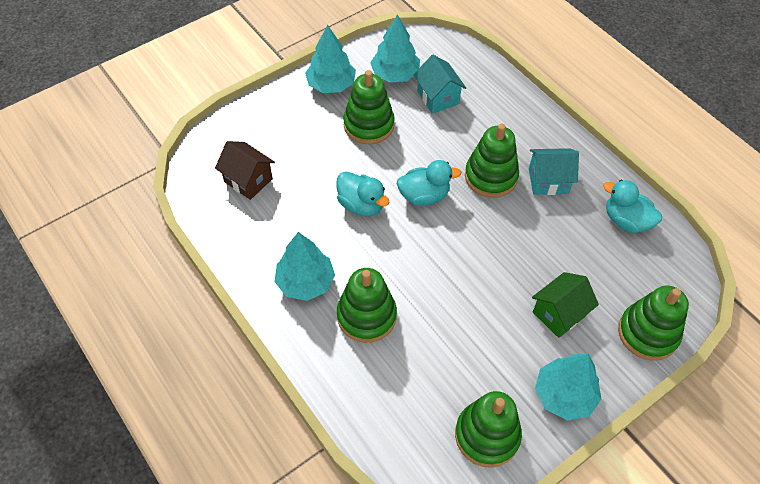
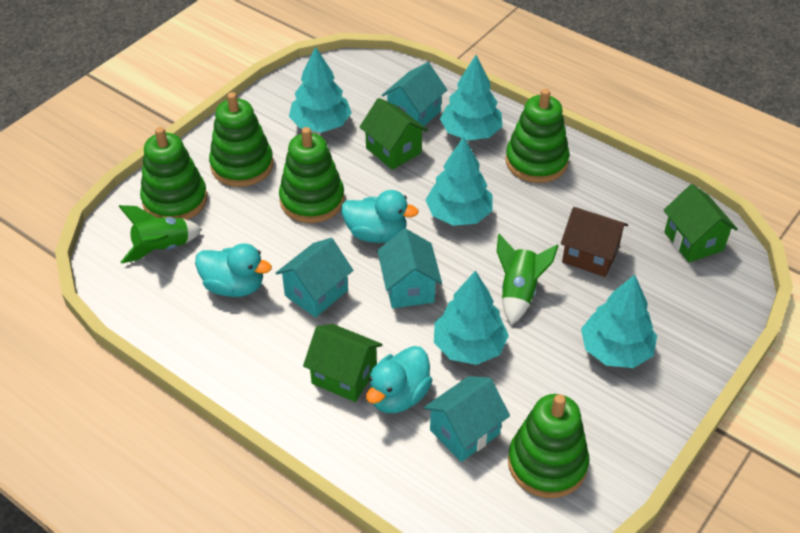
green house: 1 -> 3
green rocket: 0 -> 2
turquoise house: 2 -> 4
turquoise tree: 4 -> 5

